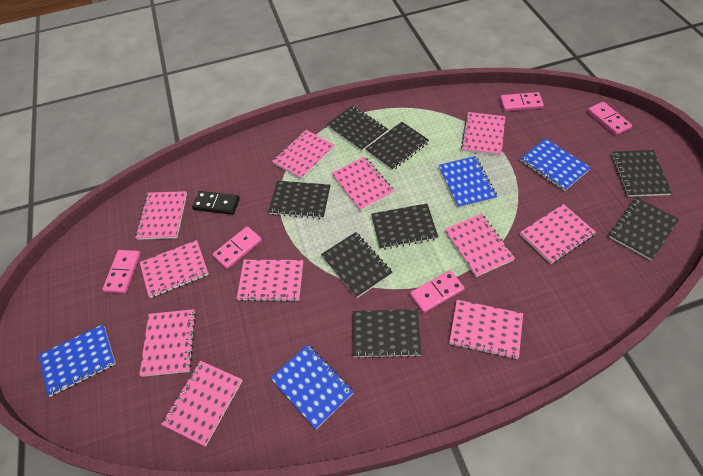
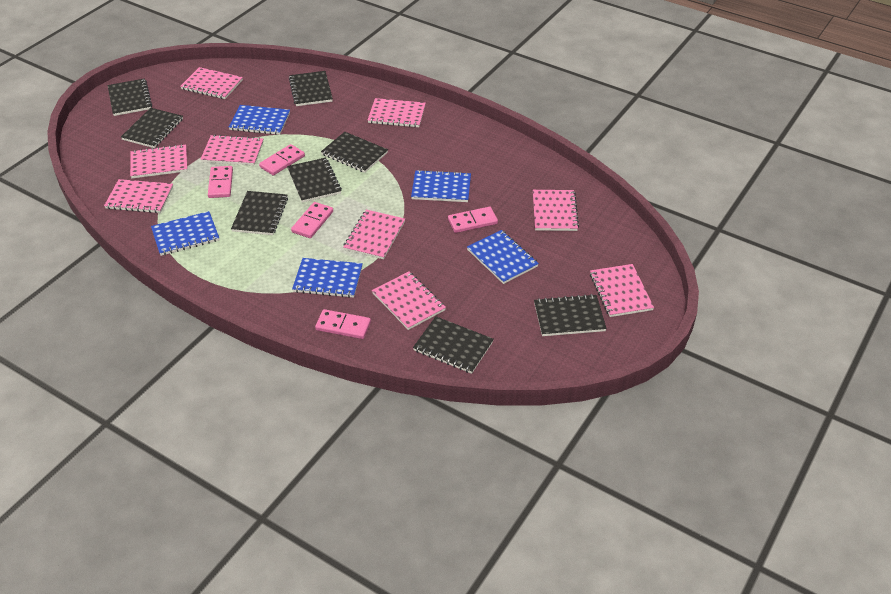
black domino: 1 -> 0
blue notebook: 4 -> 5
pink notebook: 11 -> 9

